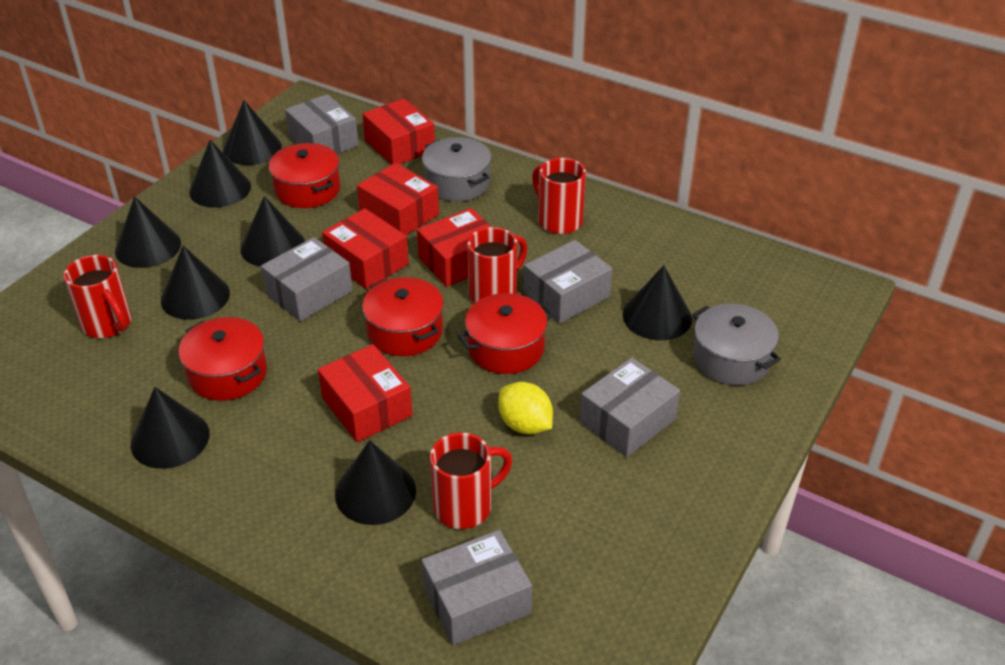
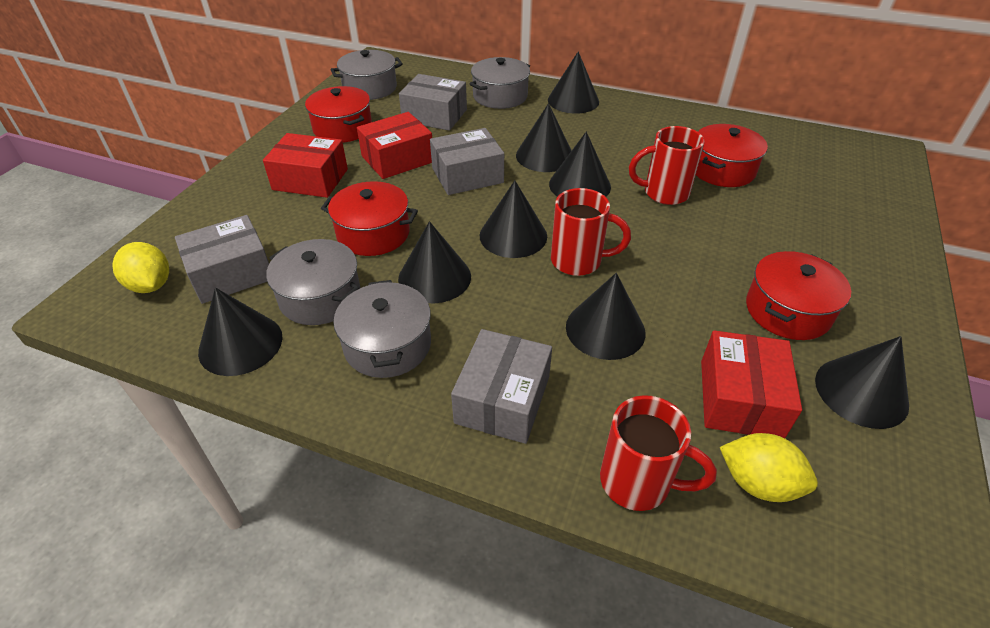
grey box: 5 -> 4
grey pot: 2 -> 4
red box: 5 -> 3
red mug: 4 -> 3
yellow lemon: 1 -> 2

